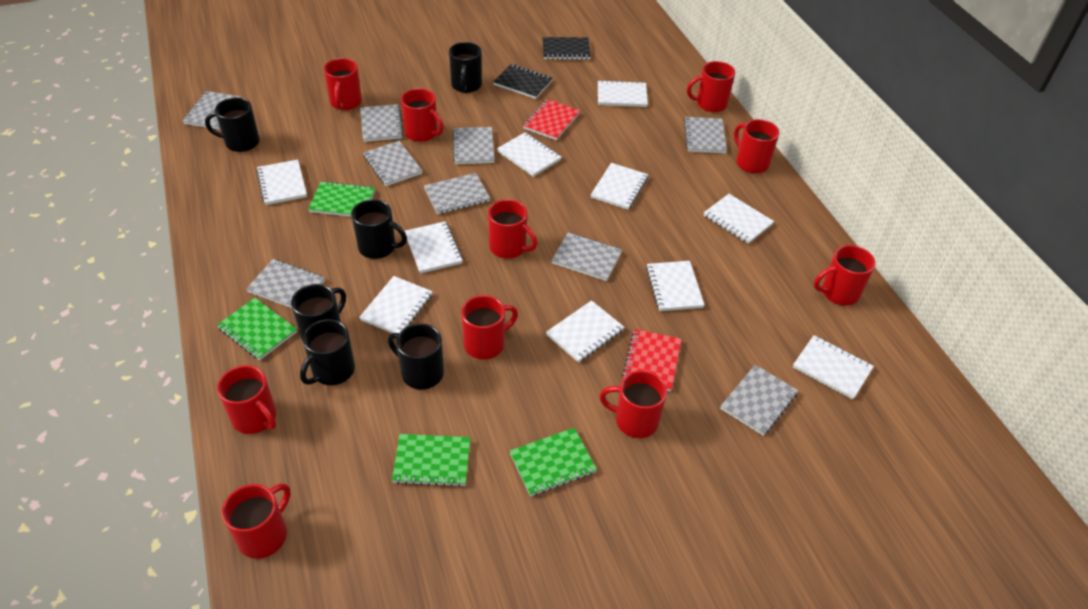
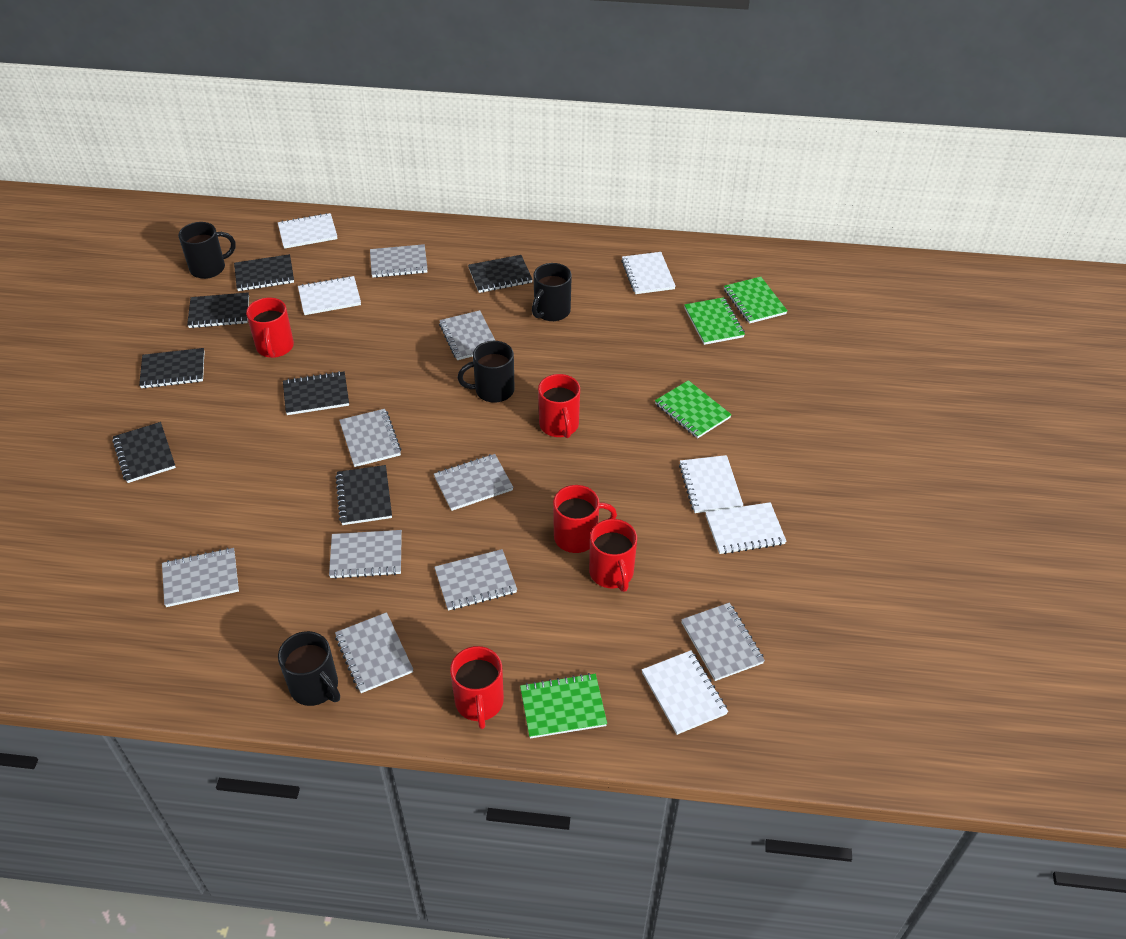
black mug: 6 -> 4
black notebook: 2 -> 7
red mug: 10 -> 5
red notebook: 2 -> 0
white notebook: 10 -> 6

